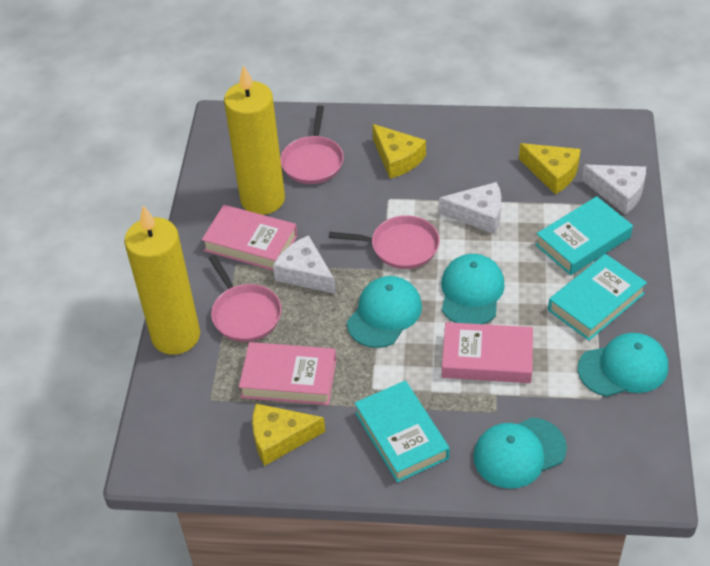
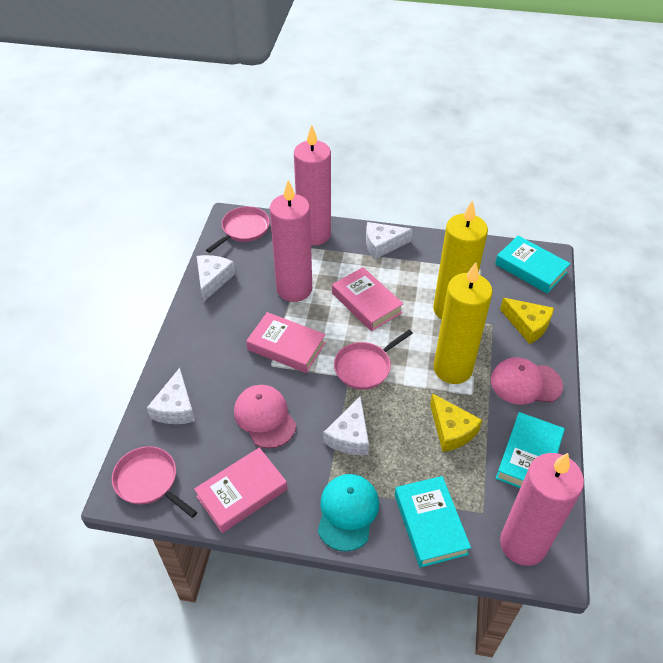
pink candle: 0 -> 3
pink cap: 0 -> 2
turquoise cap: 4 -> 1
white cheese: 3 -> 4
yellow cheese: 3 -> 2

